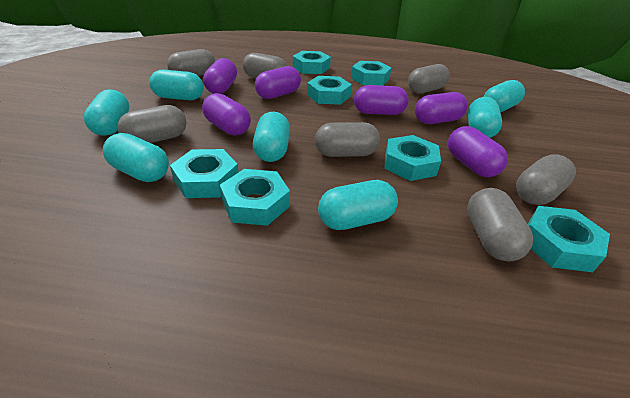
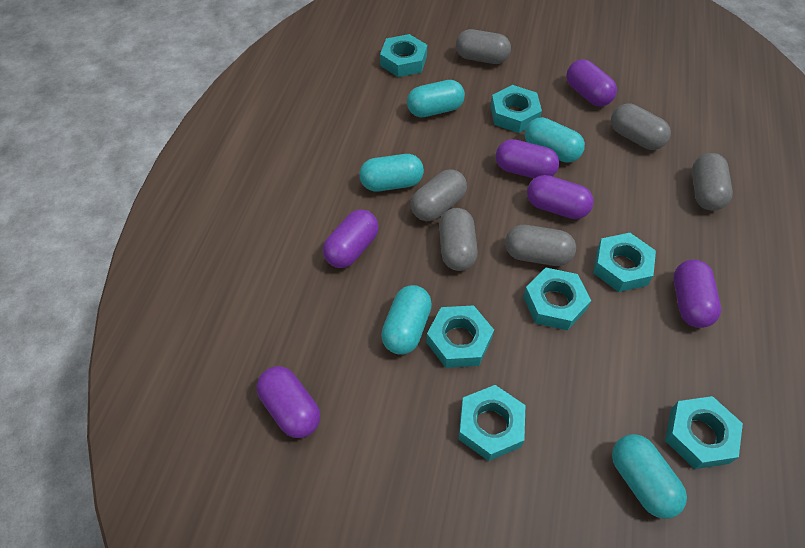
grey capsule: 7 -> 6
turquoise capsule: 7 -> 5

